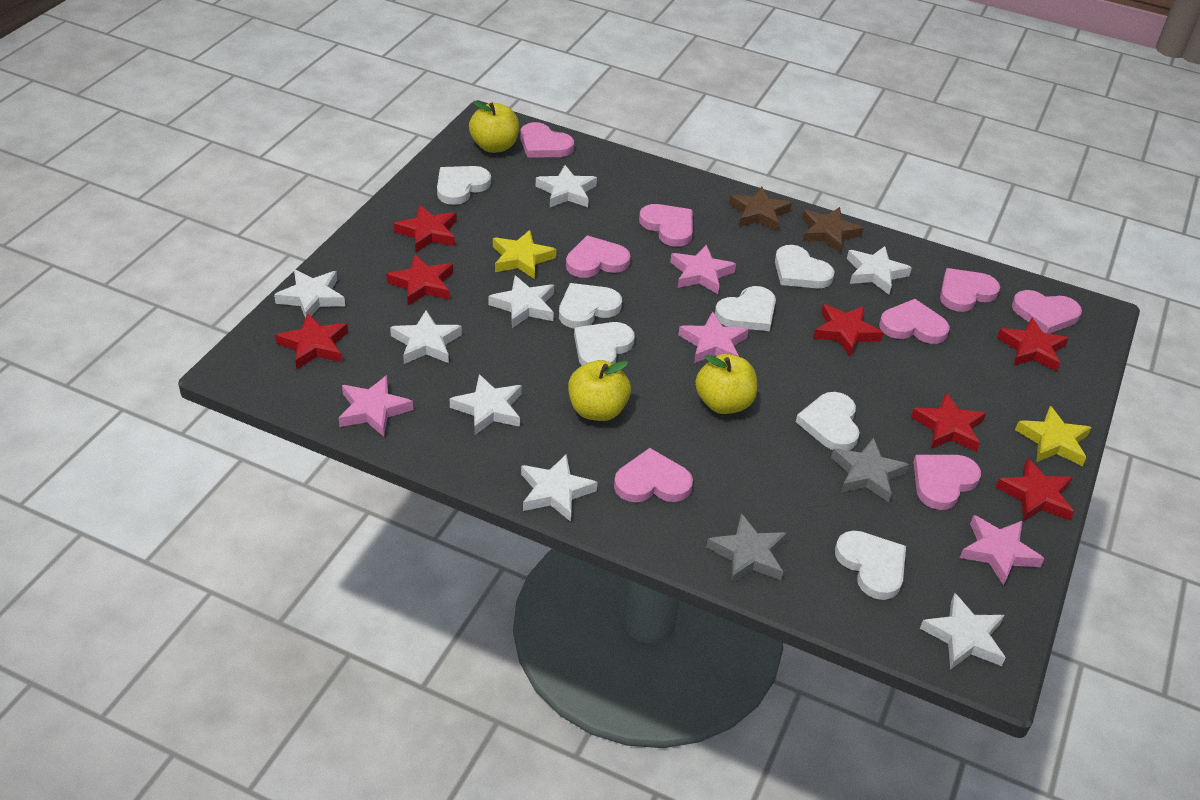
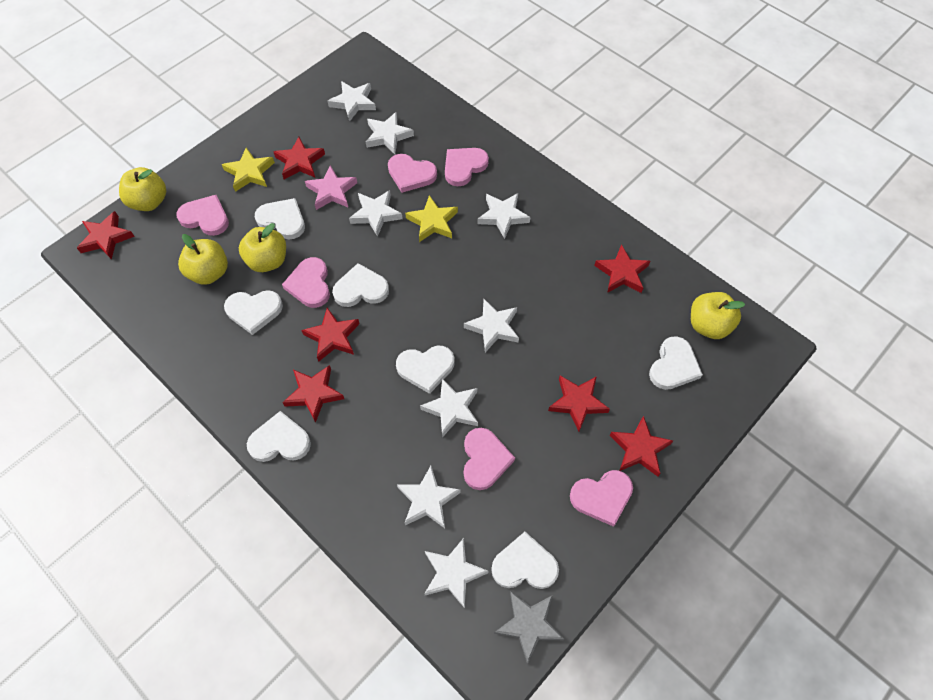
brown star: 2 -> 0
grey star: 2 -> 1
pink heart: 8 -> 6
pink star: 4 -> 1
yellow apple: 3 -> 4

